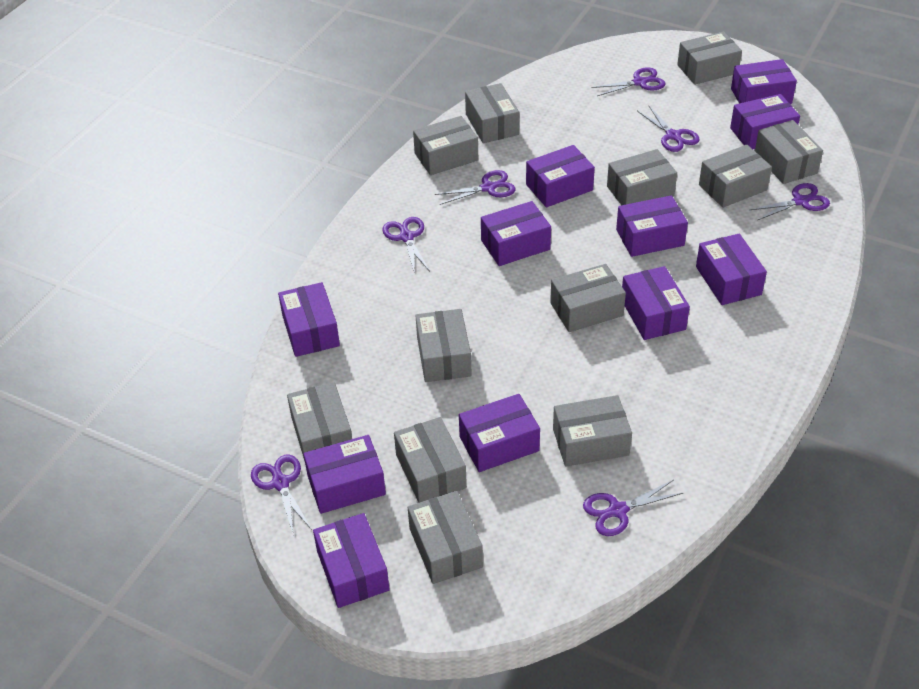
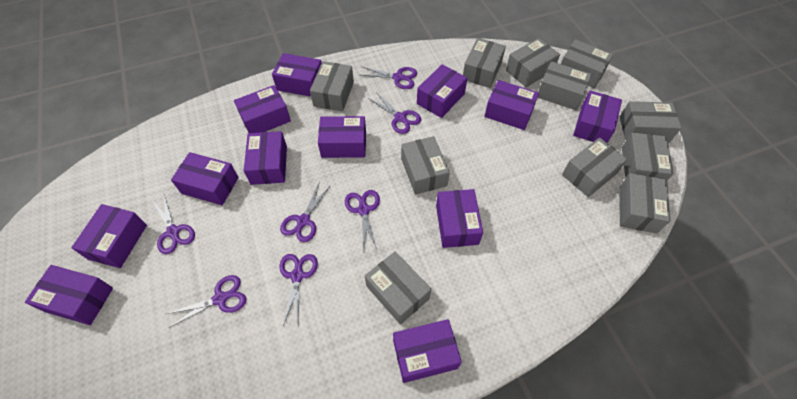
grey box: 12 -> 11
purple box: 11 -> 12

